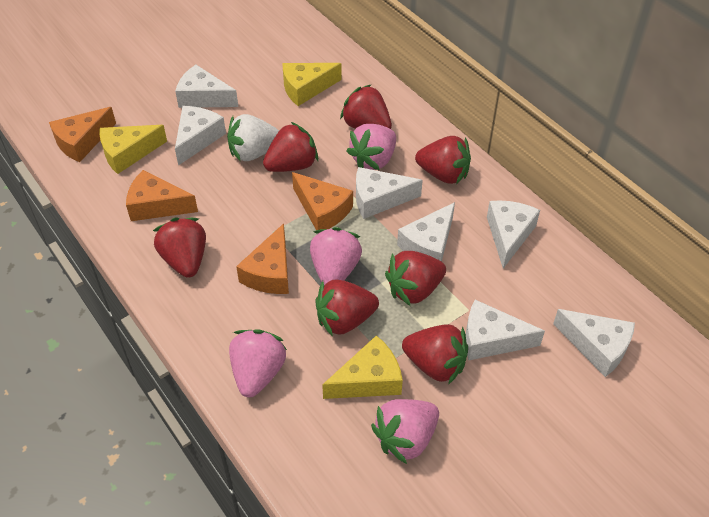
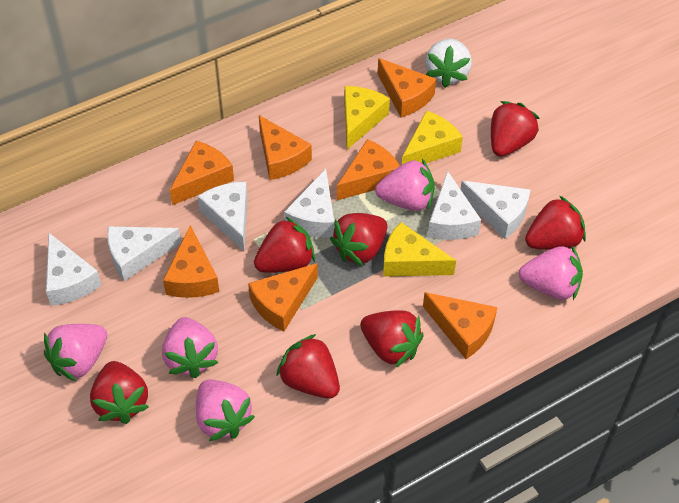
orange cheese: 4 -> 7
pink strawberry: 4 -> 5
white cheese: 7 -> 6

